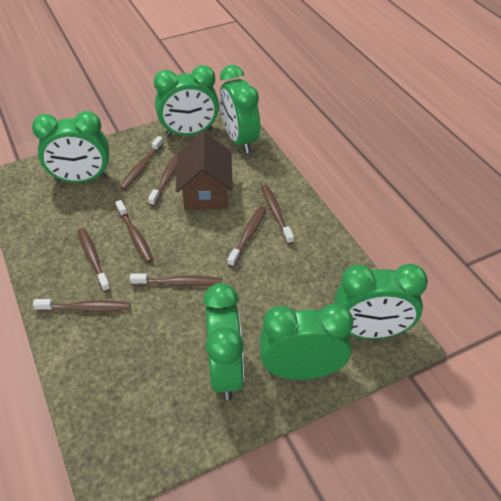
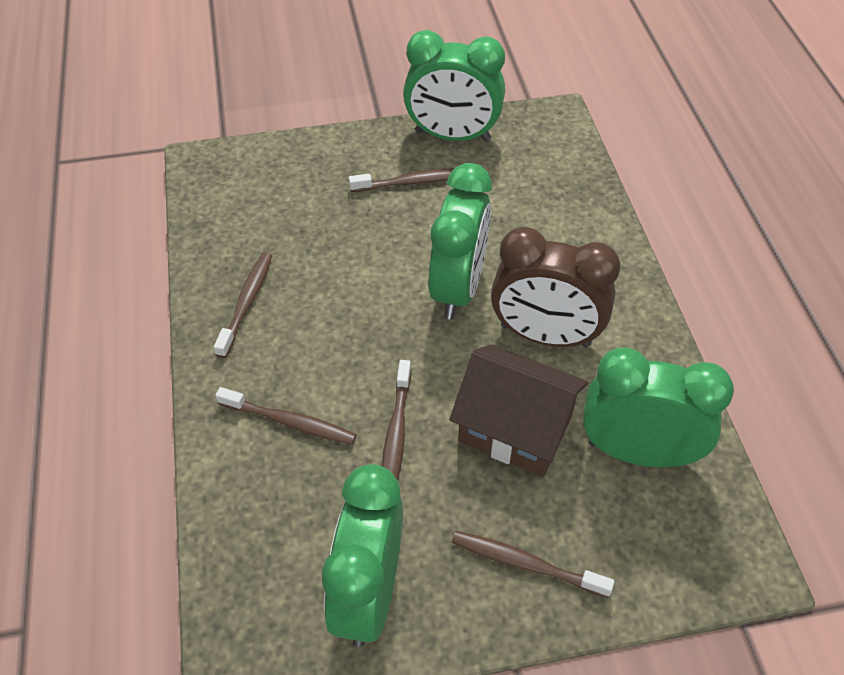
brown clock: 0 -> 1
brown toothbrush: 8 -> 5
green clock: 6 -> 4

